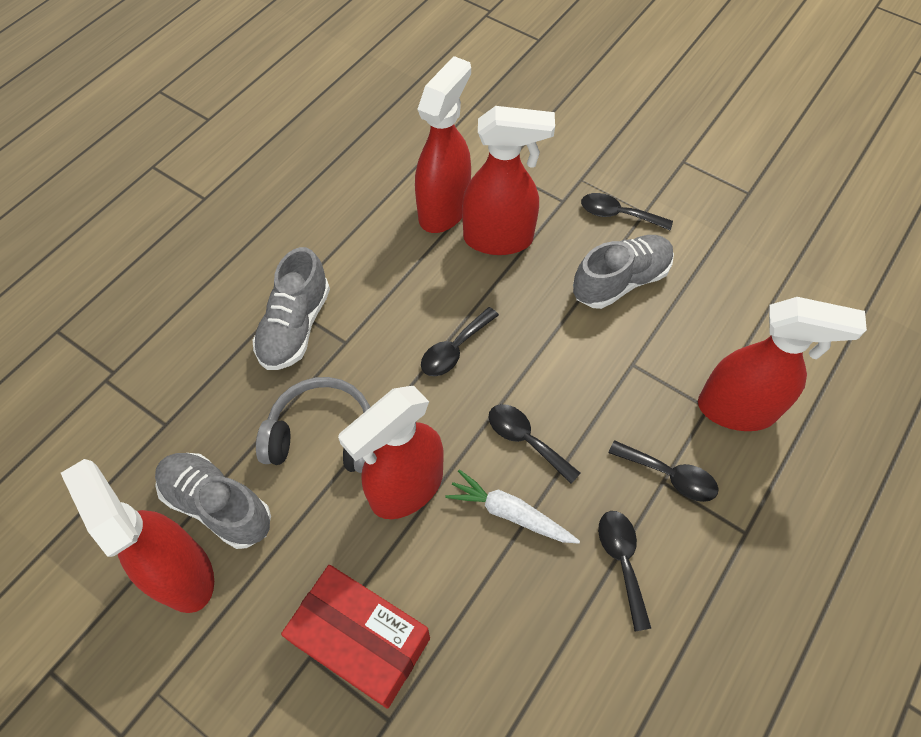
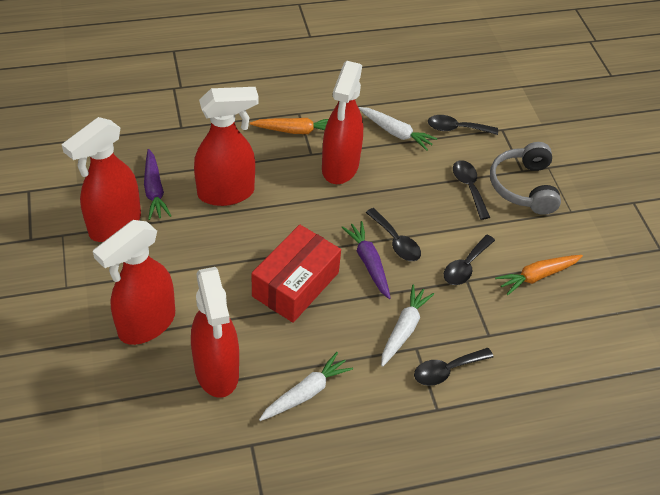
grey shoe: 3 -> 0
orange carrot: 0 -> 2
purple carrot: 0 -> 2
white carrot: 1 -> 3

